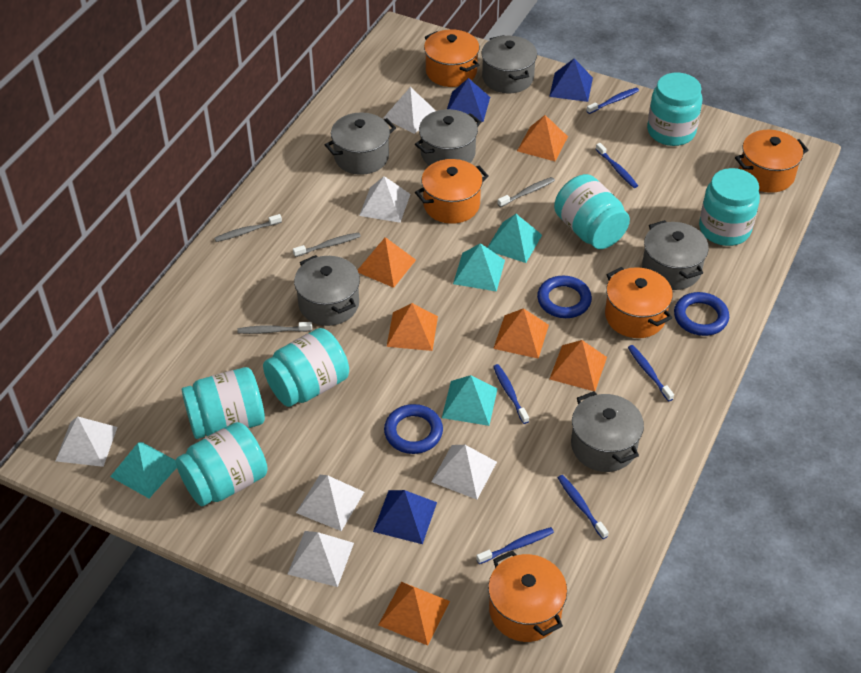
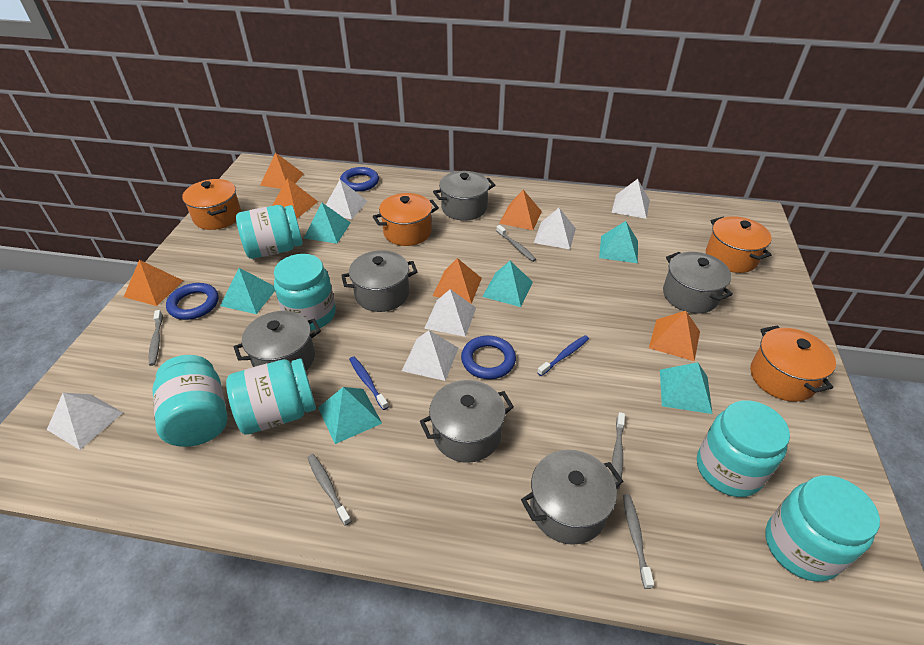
blue pyramid: 3 -> 0
blue toothbrush: 6 -> 2
grey toothbrush: 4 -> 5
orange pot: 5 -> 4
turquoise pyramid: 4 -> 6

